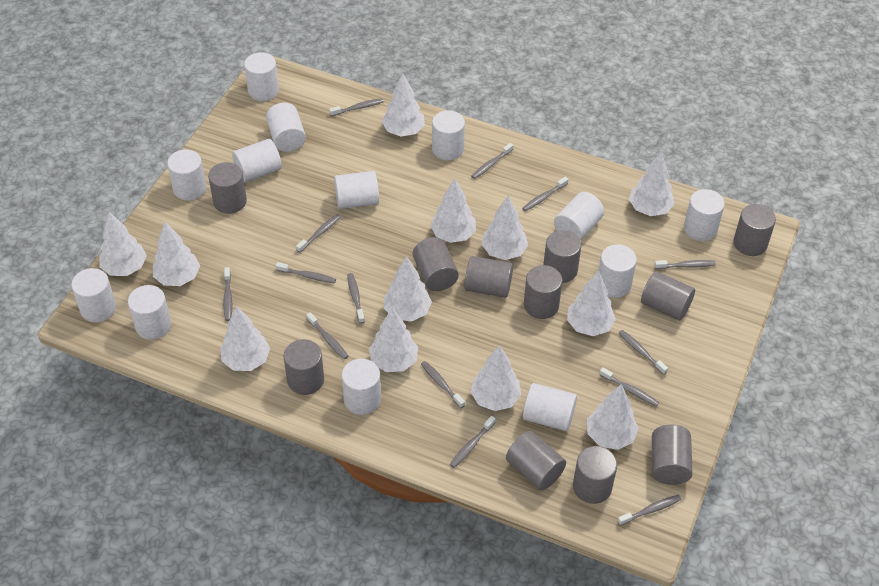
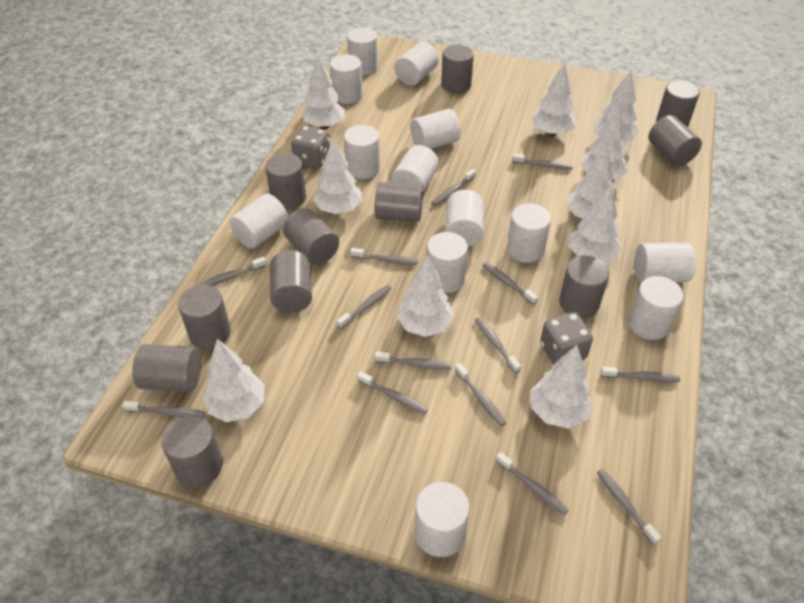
grey dice: 0 -> 2
white tree: 12 -> 10

